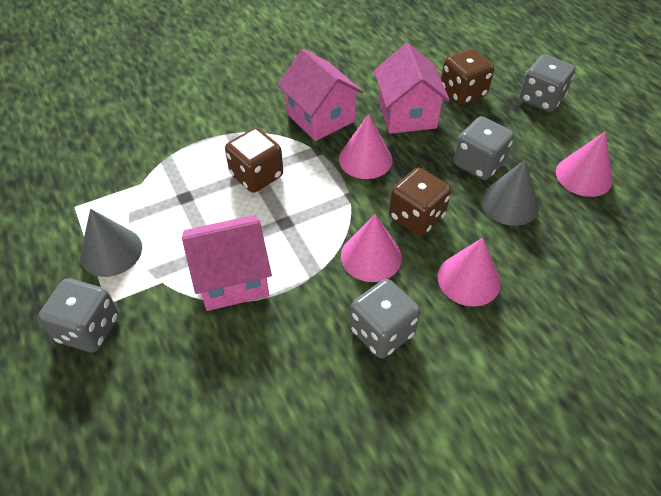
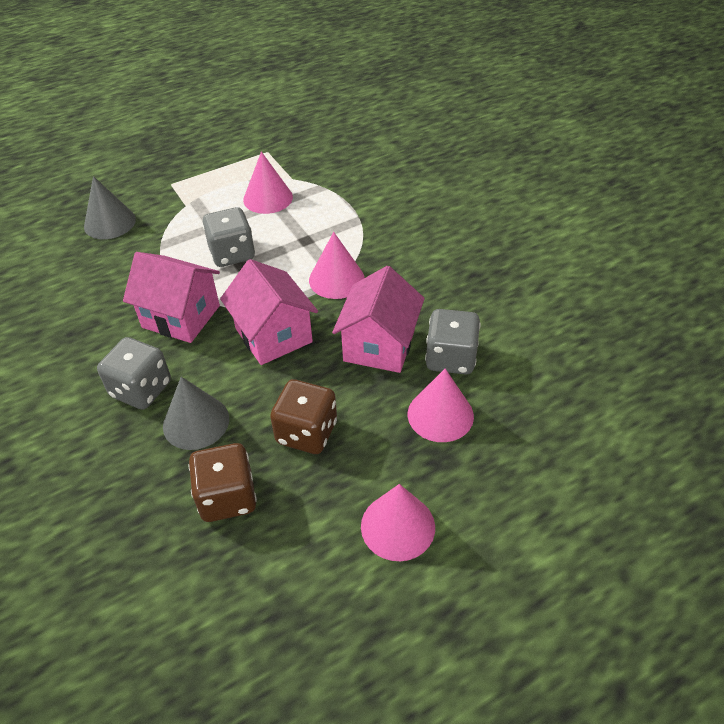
brown dice: 3 -> 2
grey dice: 4 -> 3

